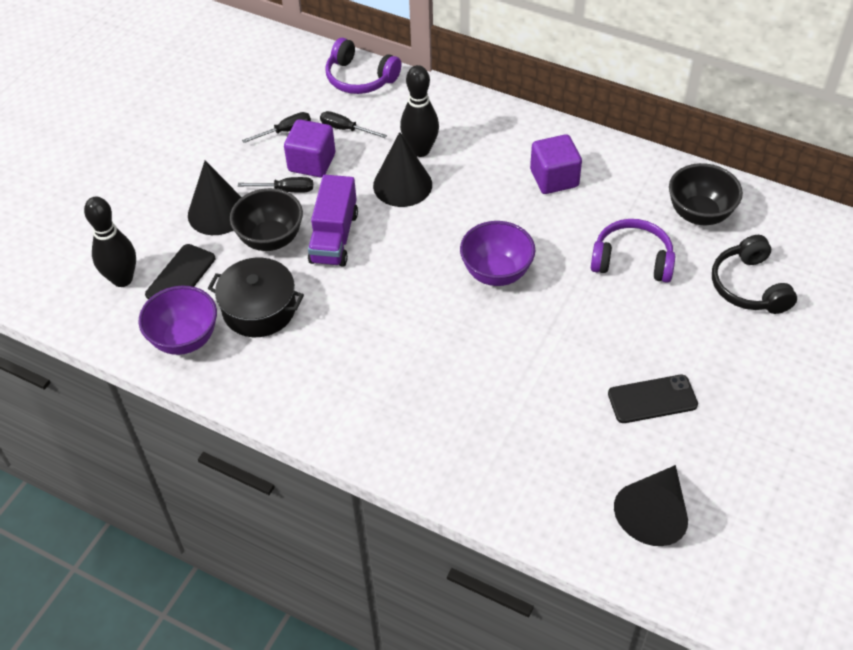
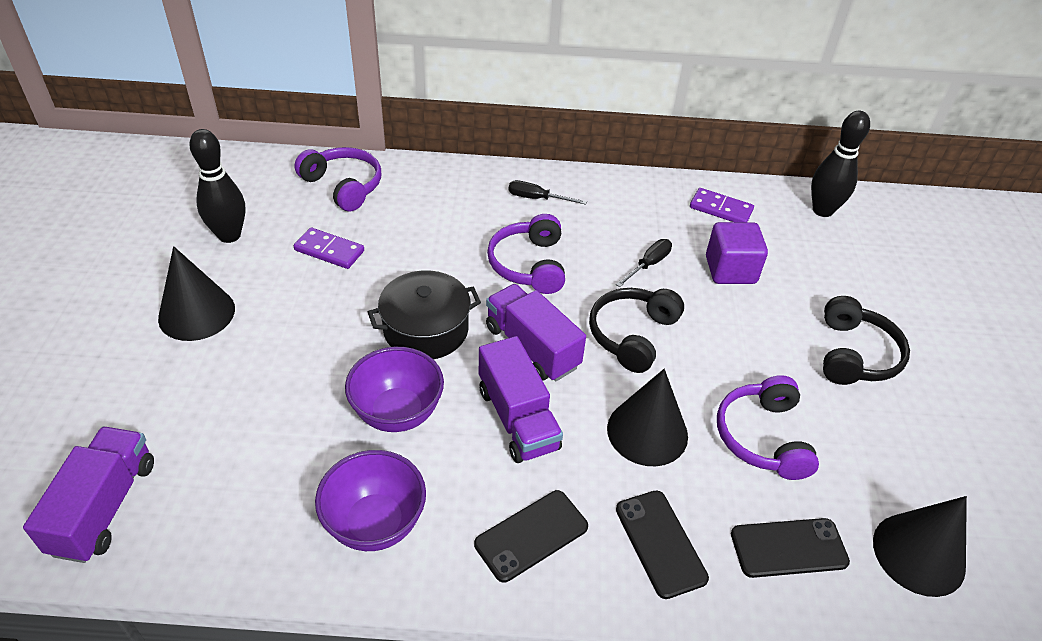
black bowl: 2 -> 0
black headphones: 1 -> 2
black phone: 2 -> 3
black screwdriver: 3 -> 2
purple cube: 2 -> 1
purple domino: 0 -> 2
purple headphones: 2 -> 3
purple truck: 1 -> 3

